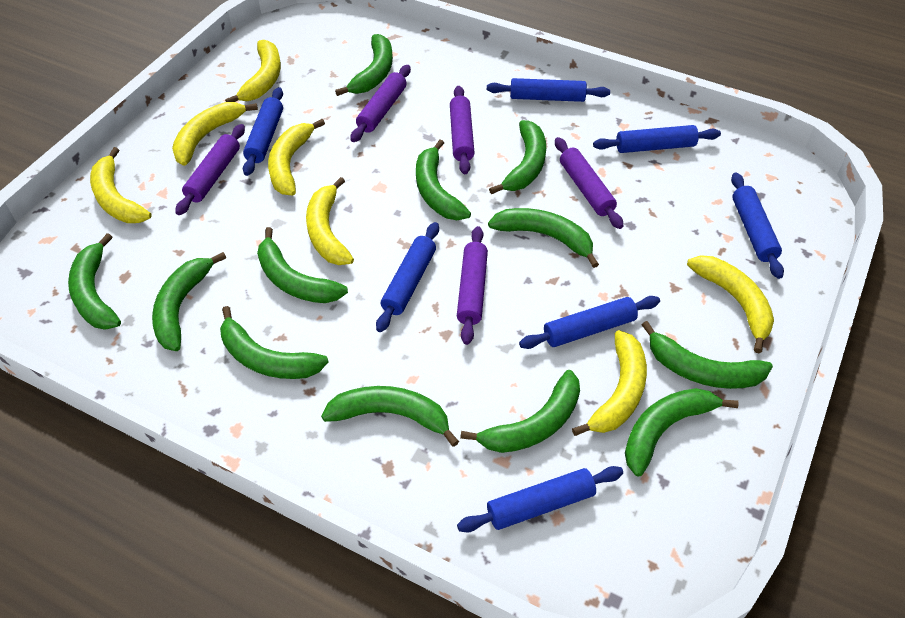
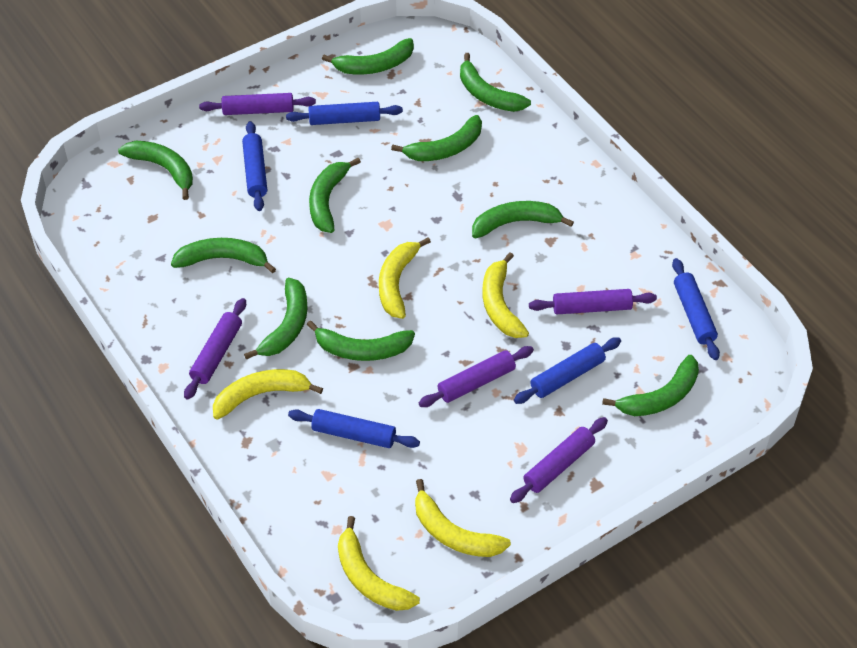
blue rolling pin: 7 -> 5
green banana: 12 -> 10
yellow banana: 7 -> 5

